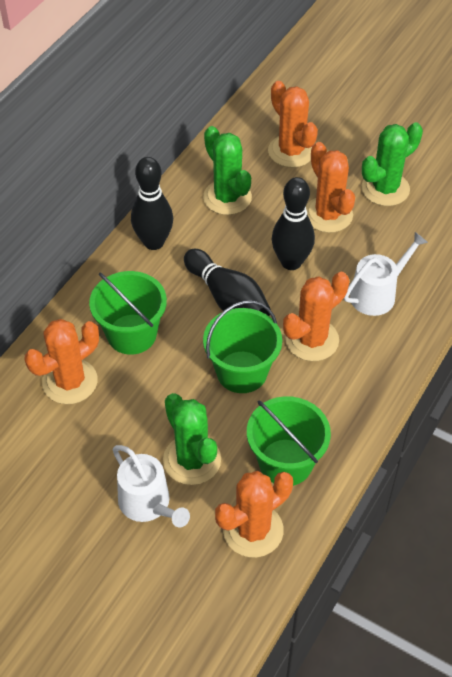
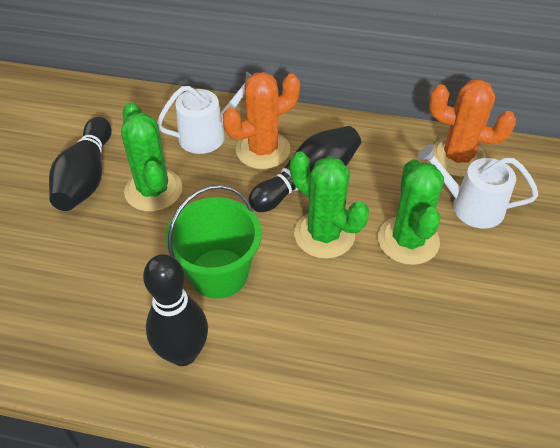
green bucket: 3 -> 1
orange cactus: 5 -> 2

